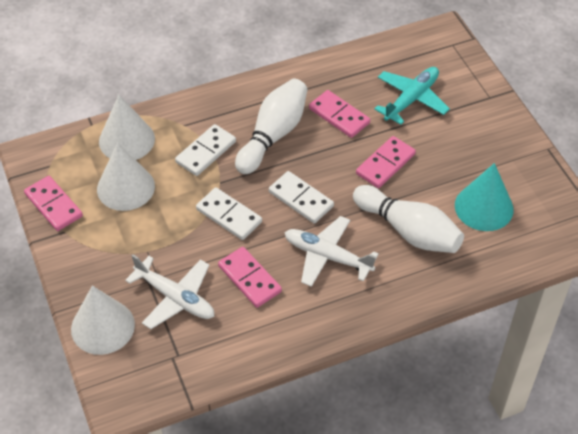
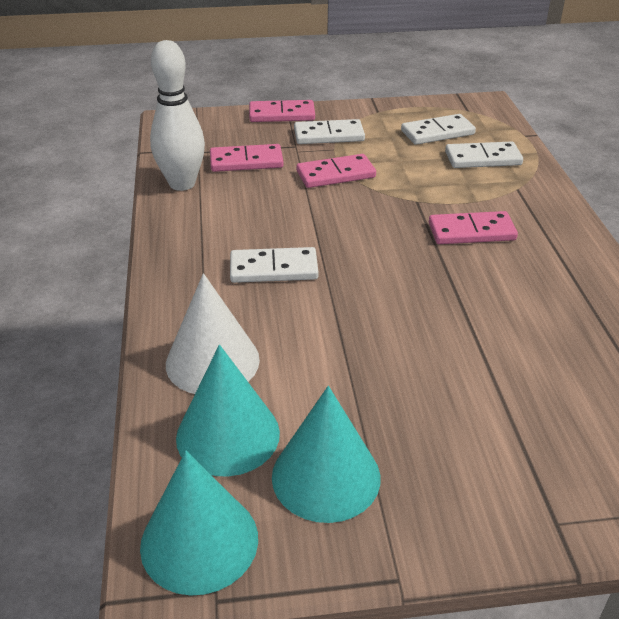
turquoise cone: 1 -> 3
turquoise plane: 1 -> 0
white bowling pin: 2 -> 1
white cone: 3 -> 1
white domino: 3 -> 4
white plane: 2 -> 0

